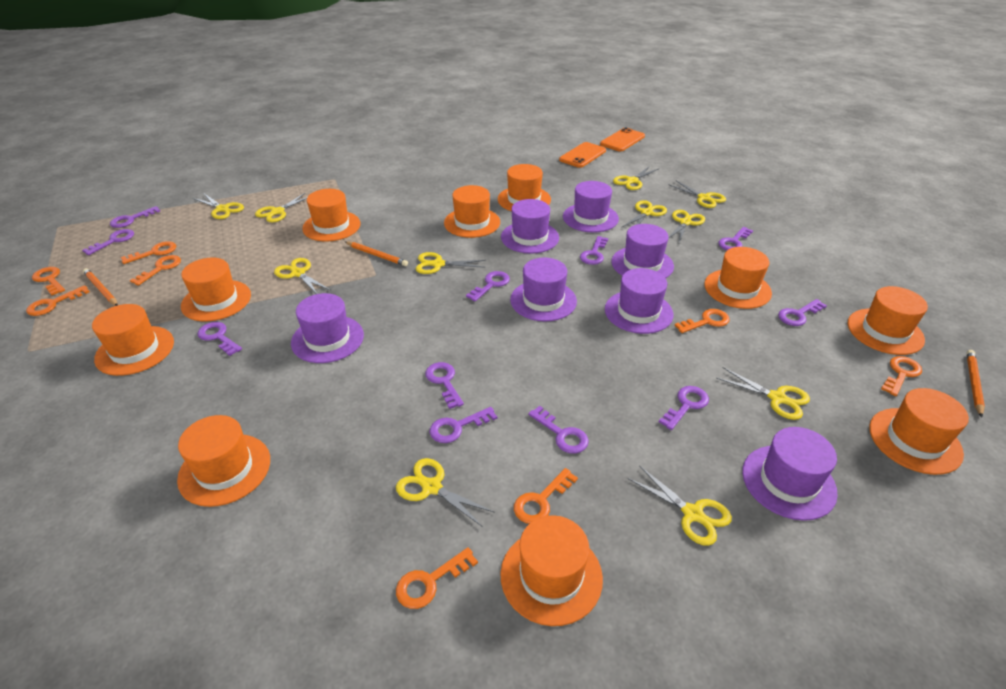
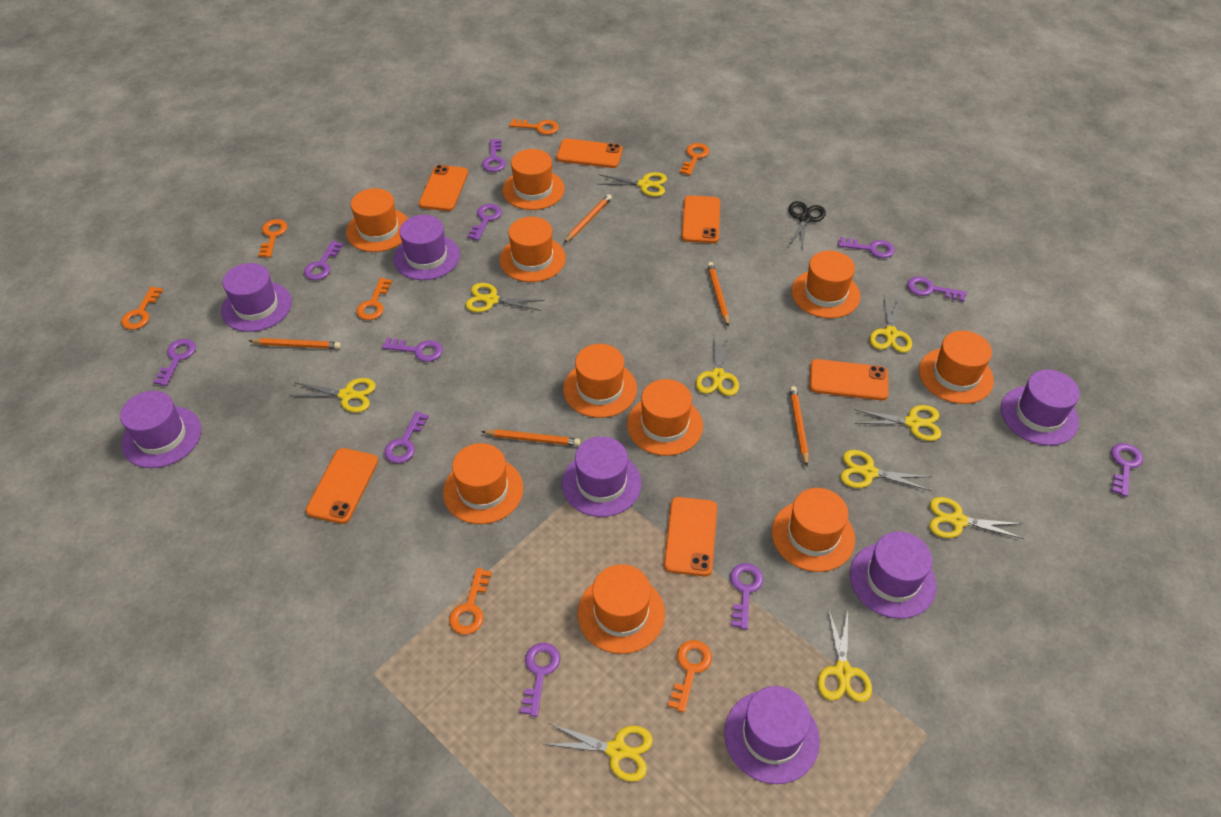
black scissors: 0 -> 1
orange key: 8 -> 7
orange pencil: 3 -> 5
orange phone: 2 -> 6
yellow scissors: 11 -> 10

